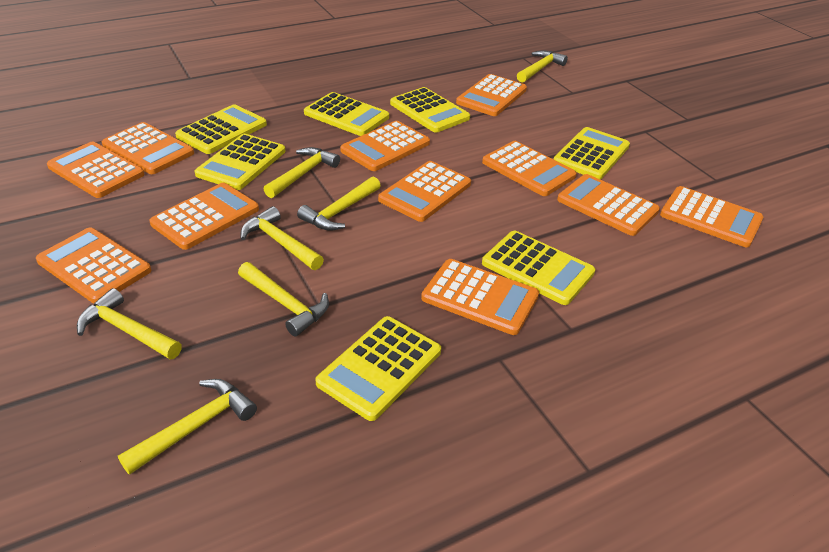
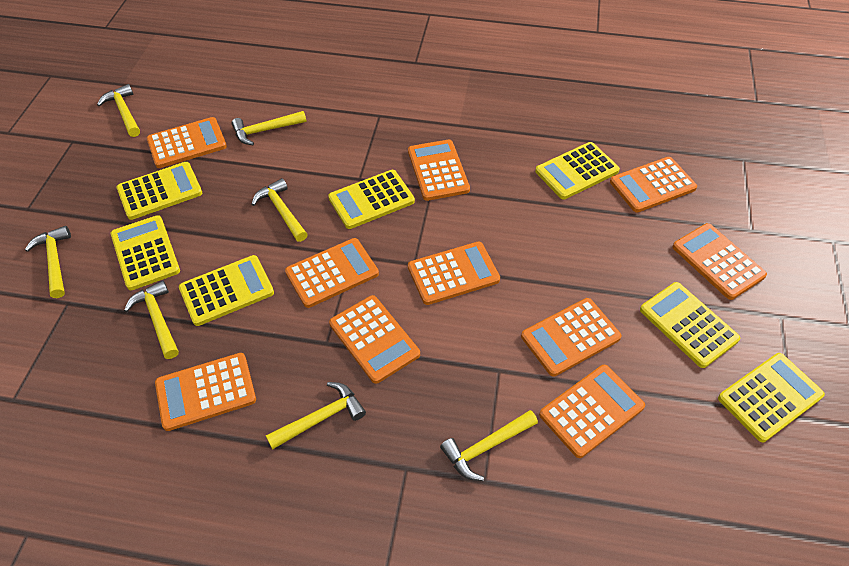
orange calculator: 11 -> 10

